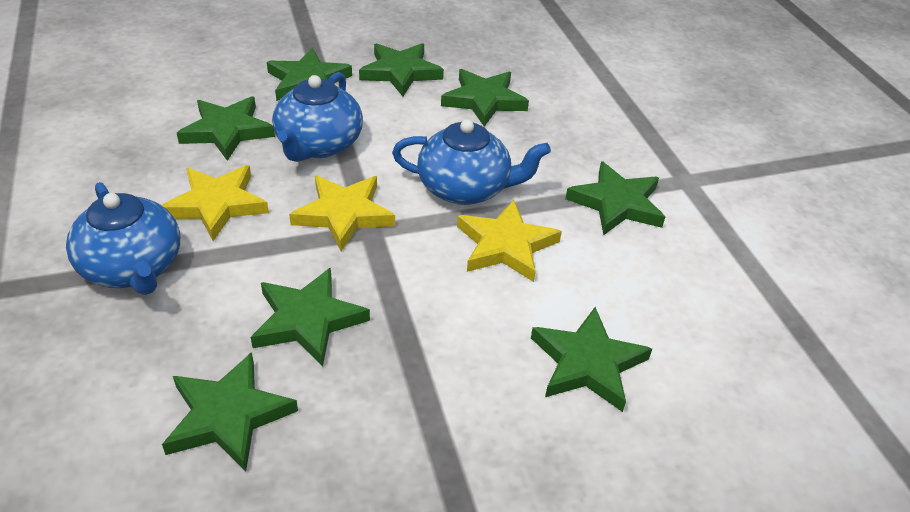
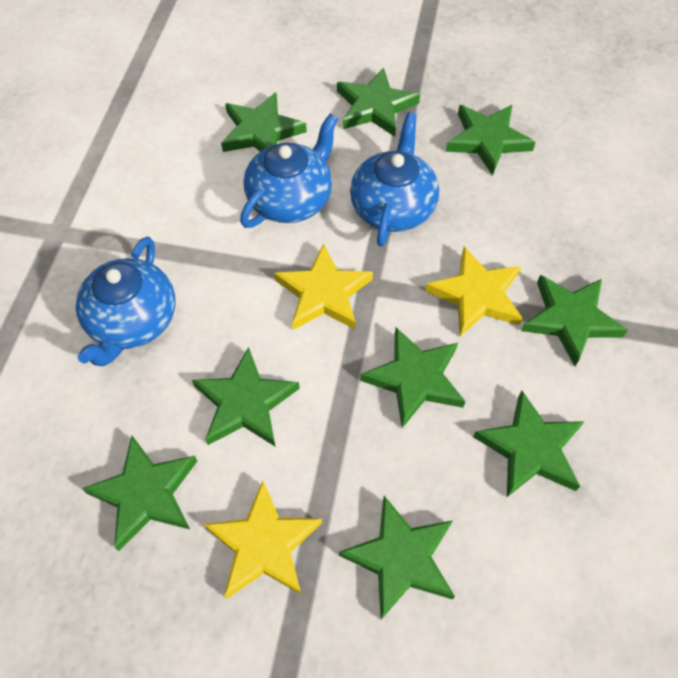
green star: 8 -> 9

